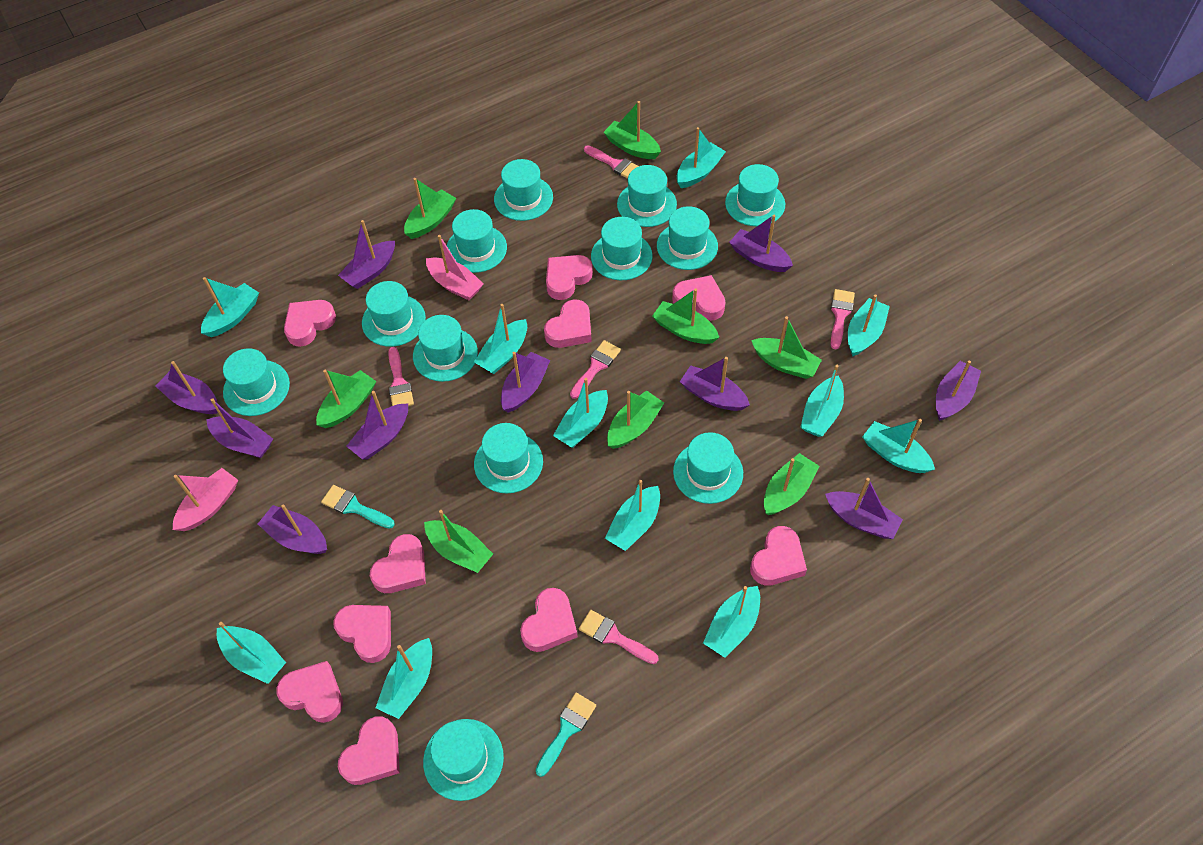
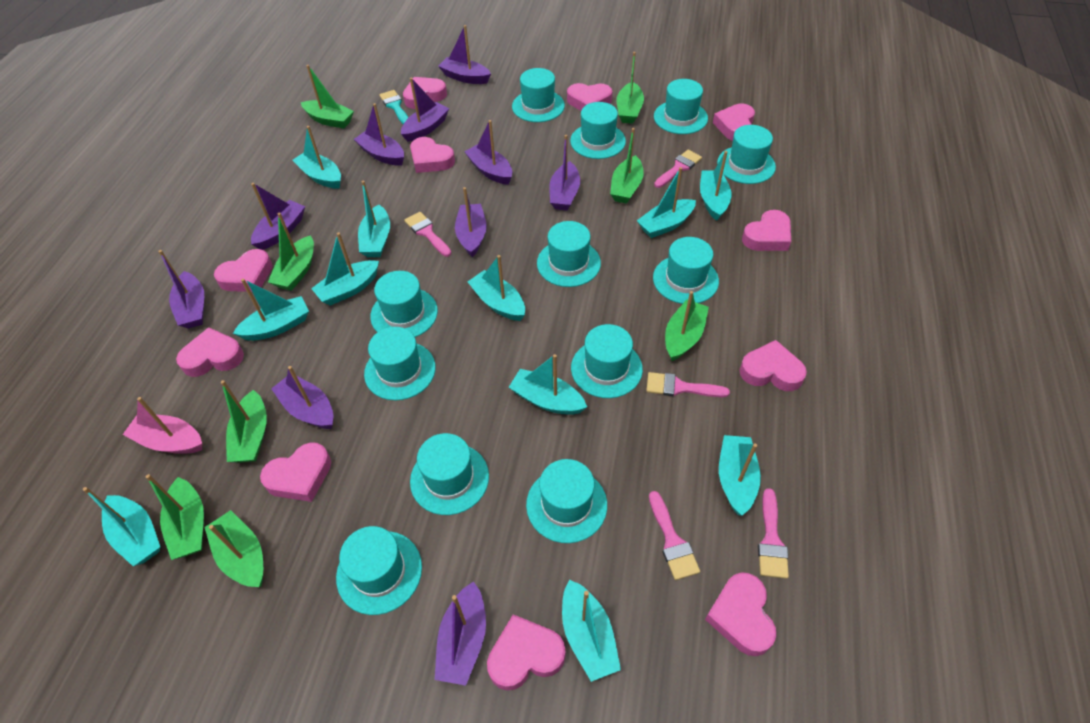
pink boat: 2 -> 1
pink heart: 10 -> 11
turquoise brush: 2 -> 1

